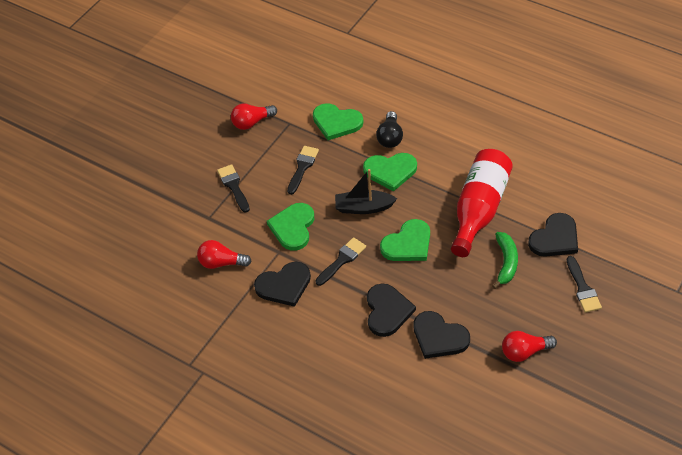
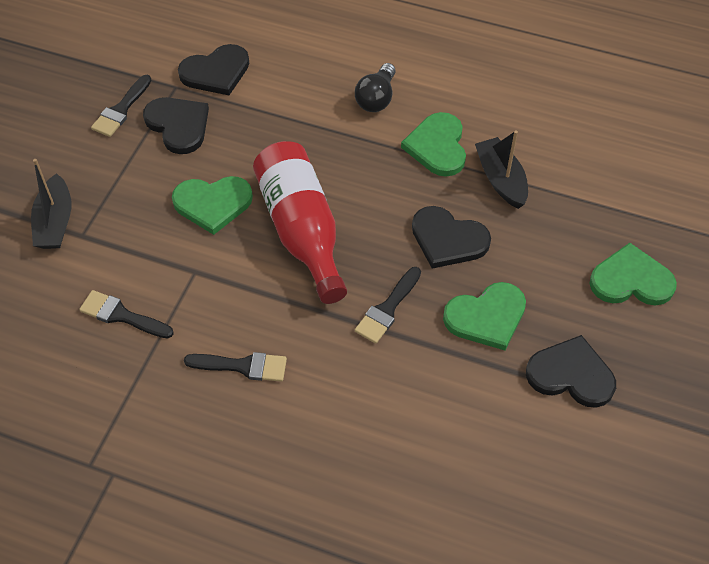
black boat: 1 -> 2
green banana: 1 -> 0
red light bulb: 3 -> 0

